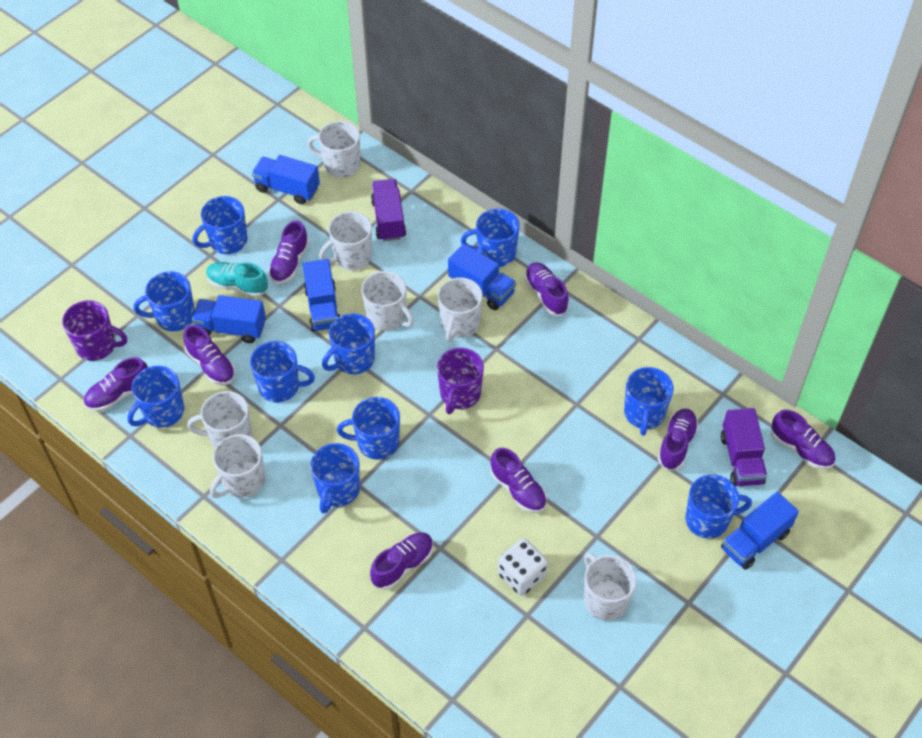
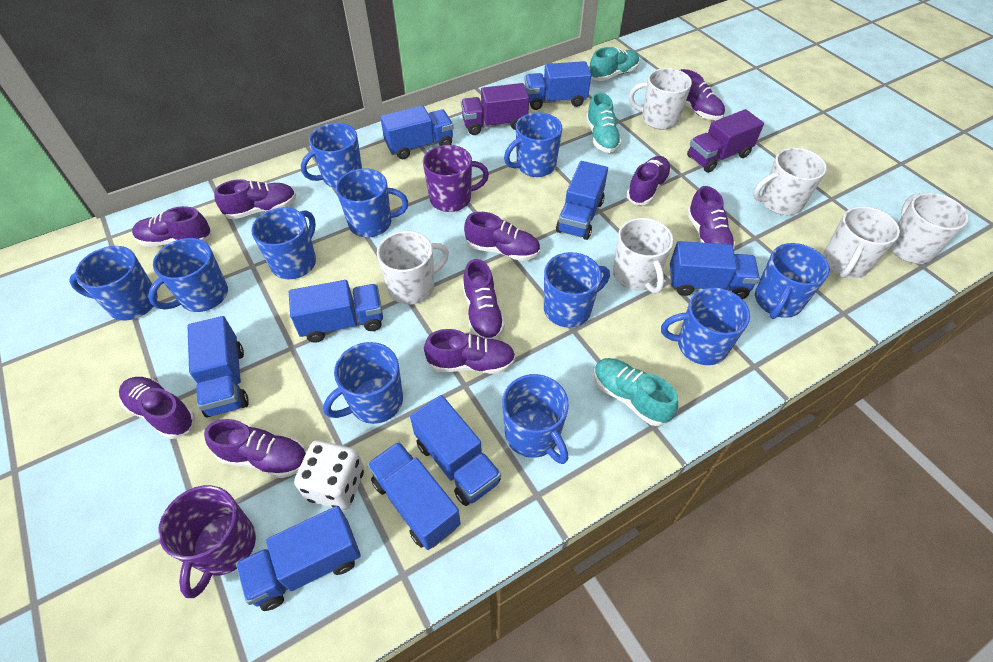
blue mug: 10 -> 11
blue truck: 5 -> 9
purple shoe: 8 -> 10
turquoise shoe: 1 -> 3
white mug: 7 -> 6

